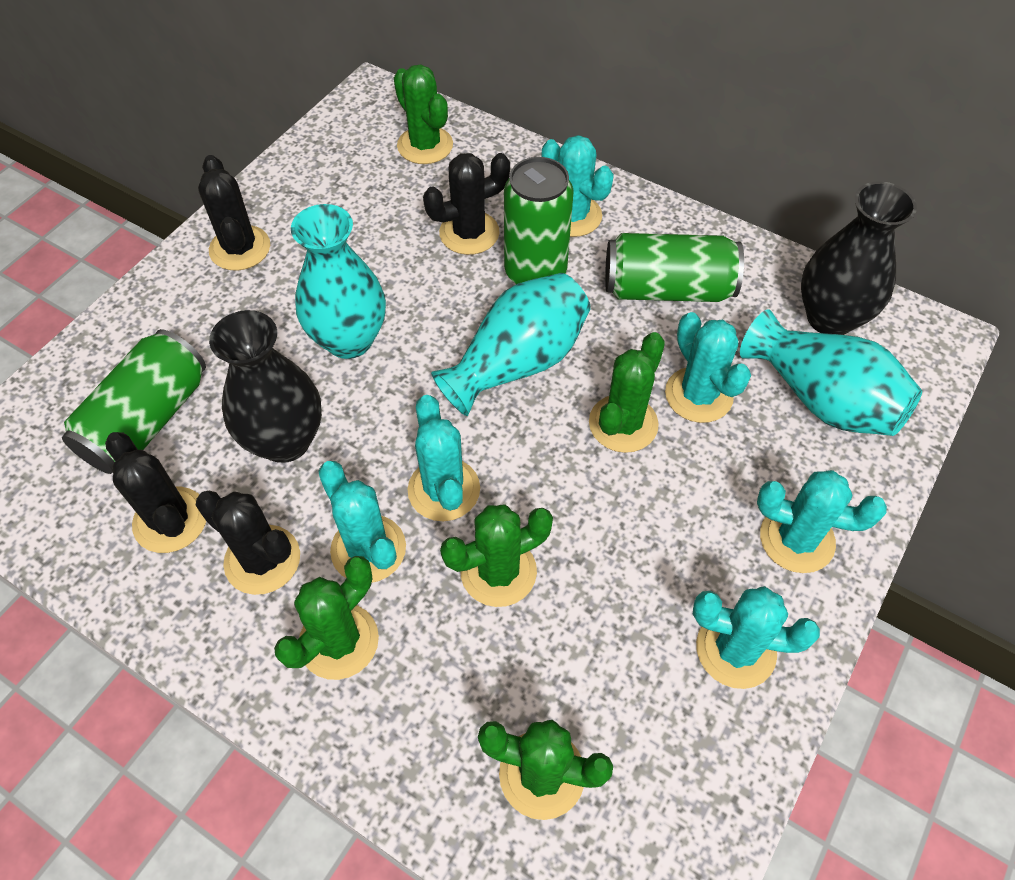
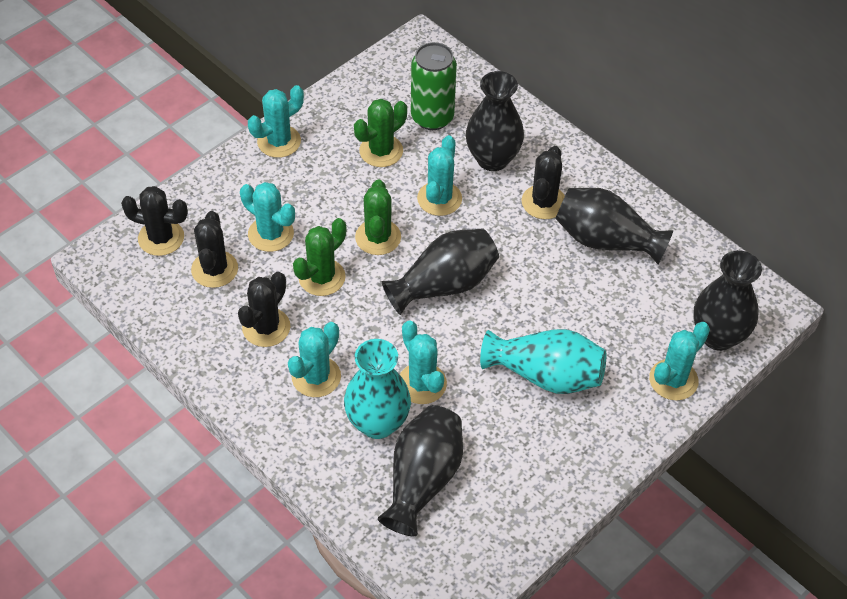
black vase: 2 -> 5
green cactus: 5 -> 3
green can: 3 -> 1
turquoise vase: 3 -> 2

